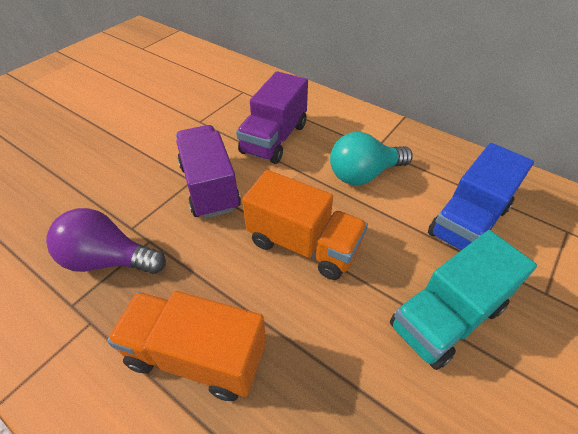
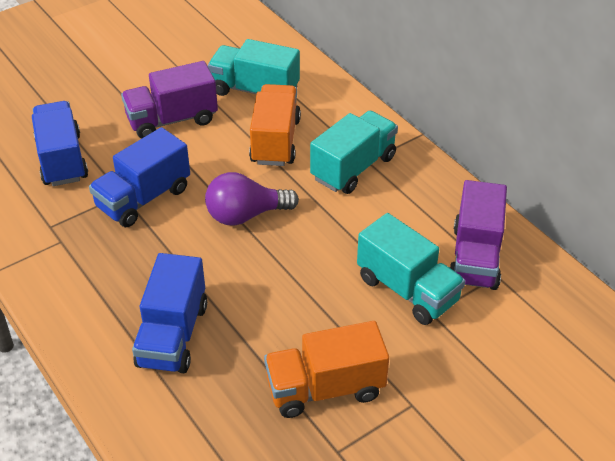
blue truck: 1 -> 3
turquoise light bulb: 1 -> 0
turquoise truck: 1 -> 3

